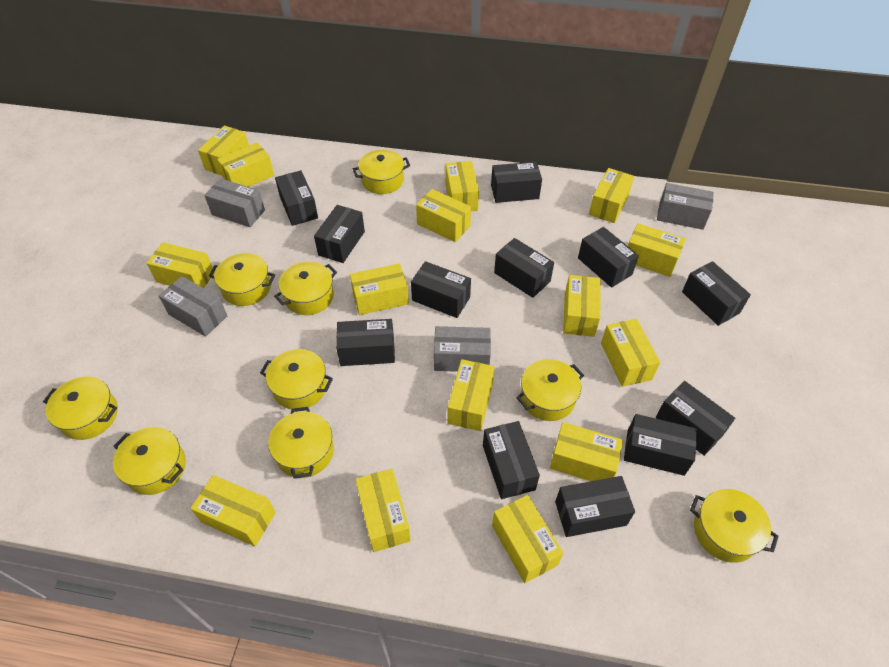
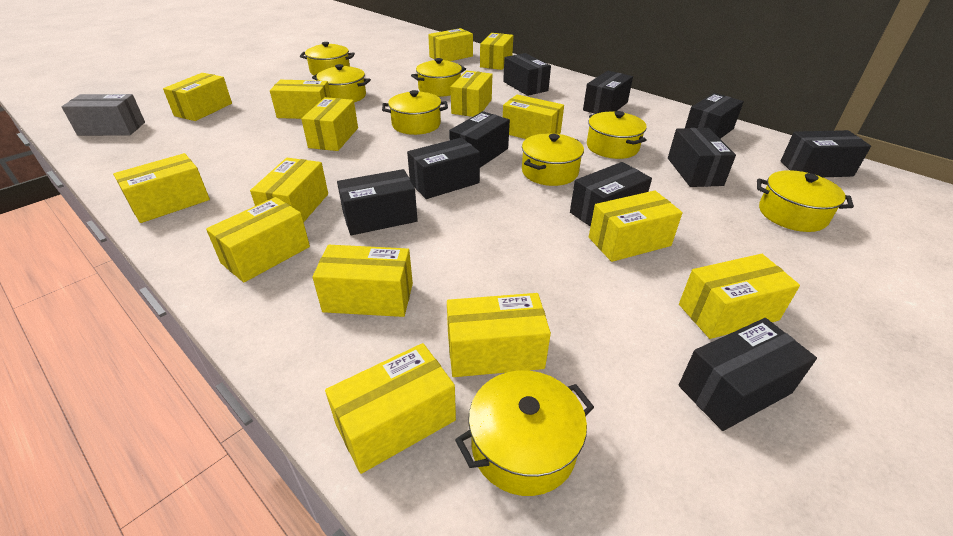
black box: 12 -> 10
grey box: 4 -> 1
yellow pot: 9 -> 8

